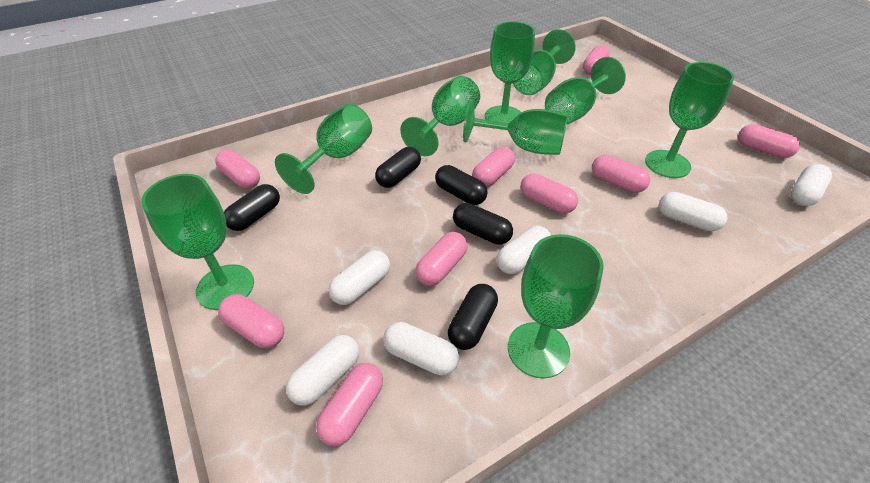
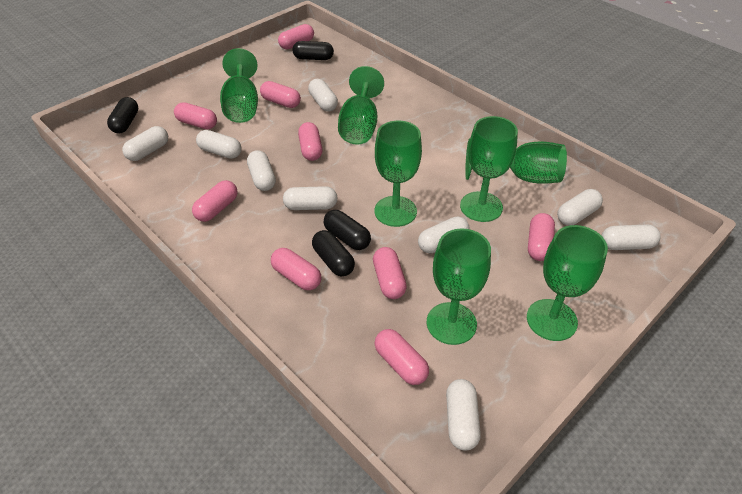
black capsule: 5 -> 4
green goblet: 9 -> 7
white capsule: 6 -> 9

